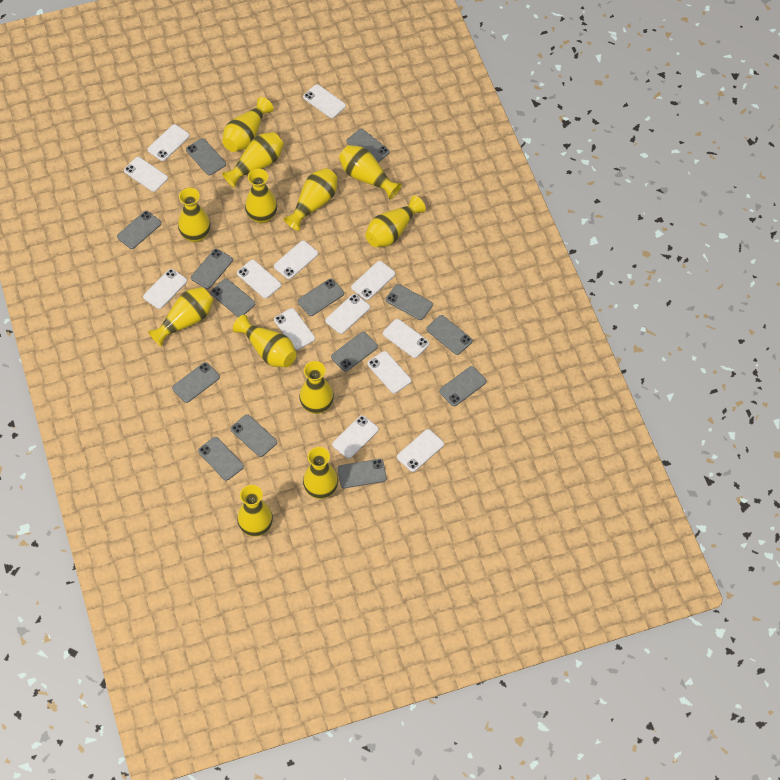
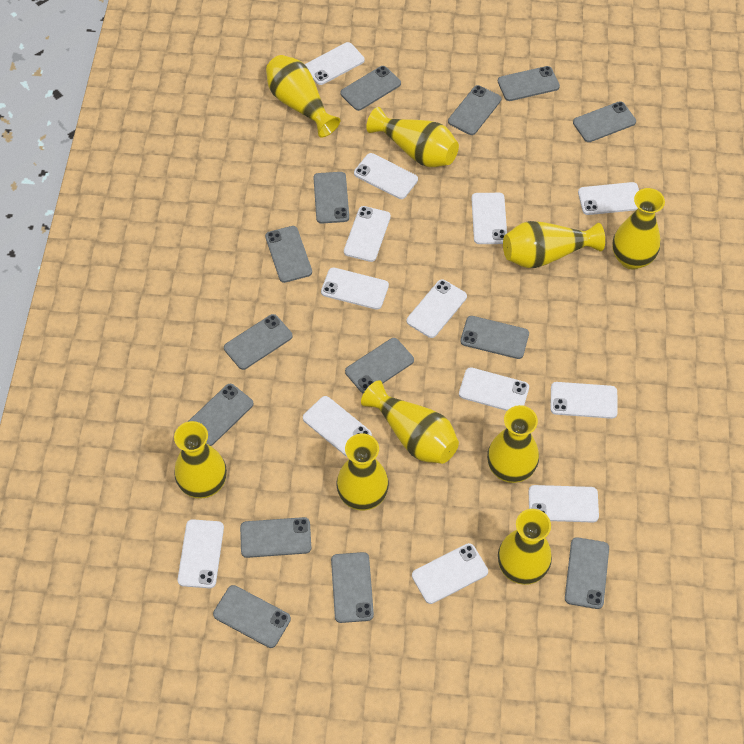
yellow vase: 12 -> 9

